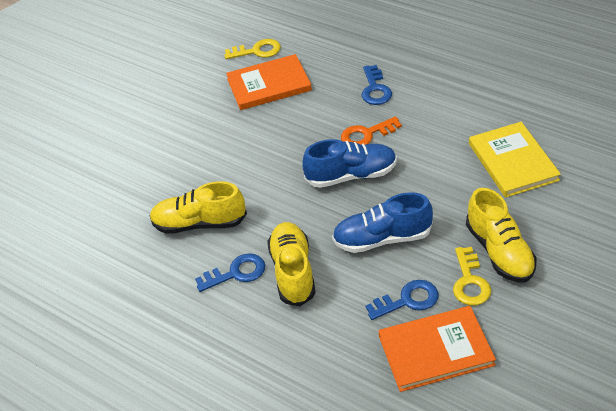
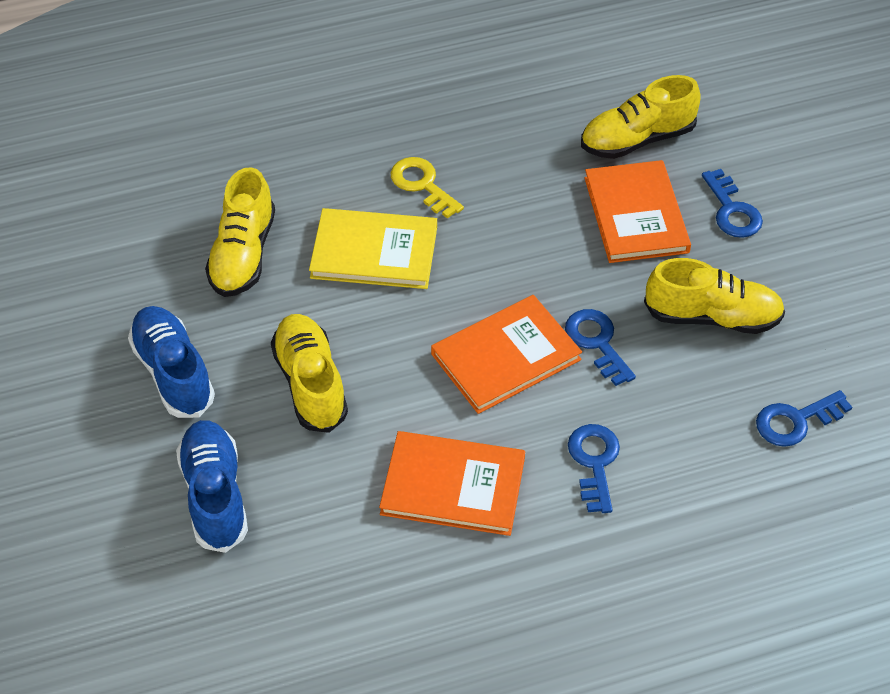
blue key: 3 -> 4
orange book: 2 -> 3
orange key: 1 -> 0
yellow key: 2 -> 1
yellow shoe: 3 -> 4

